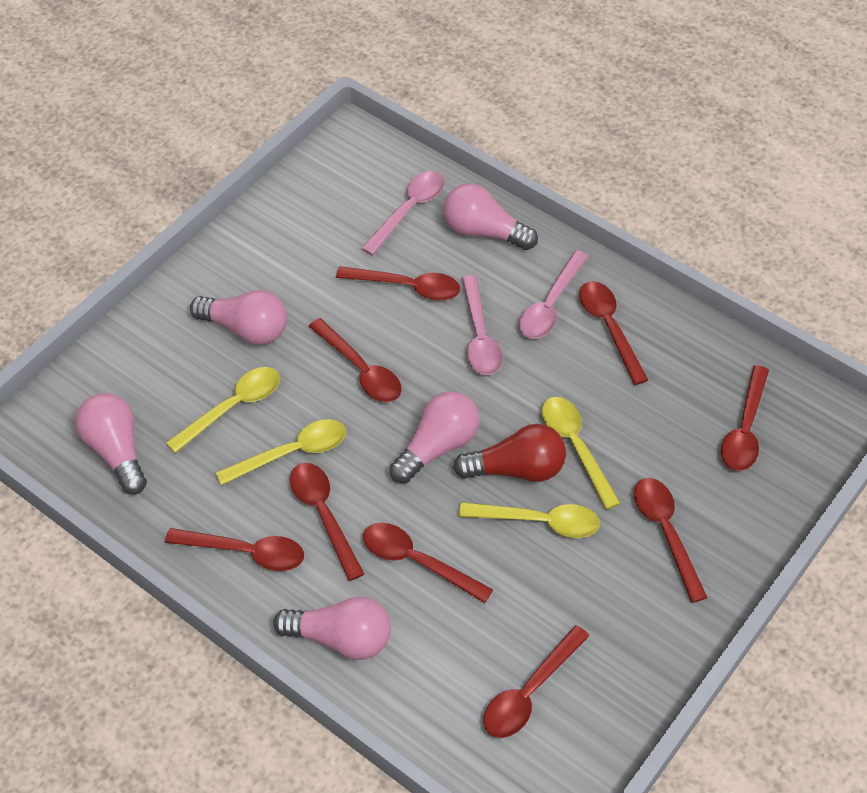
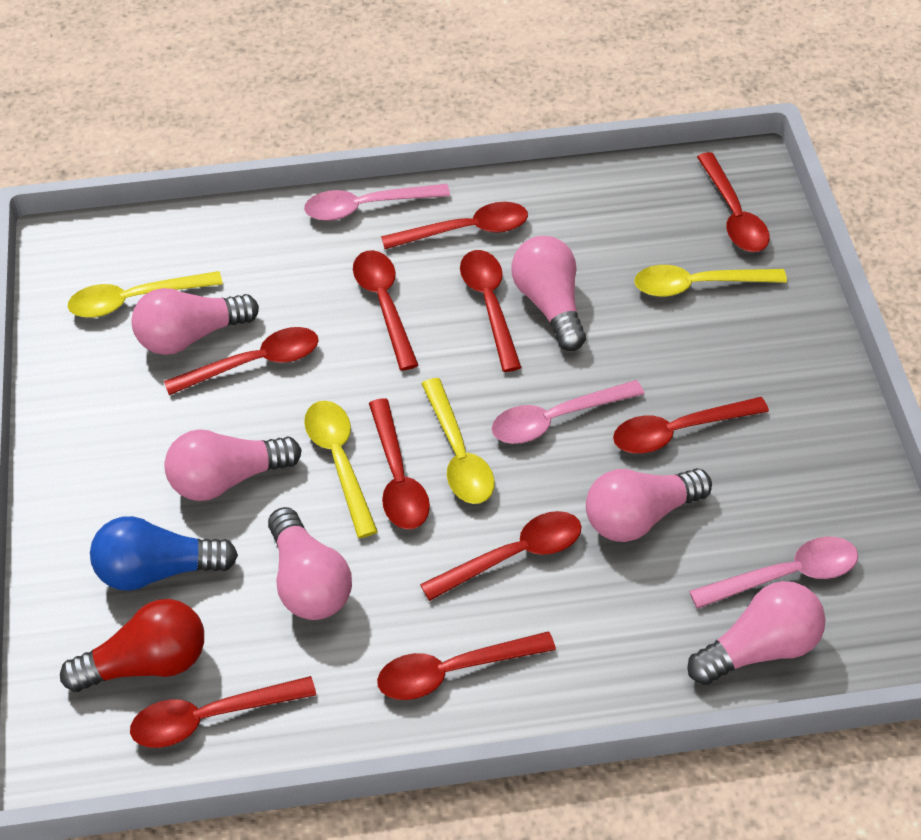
blue light bulb: 0 -> 1
pink light bulb: 5 -> 6
red spoon: 9 -> 10

